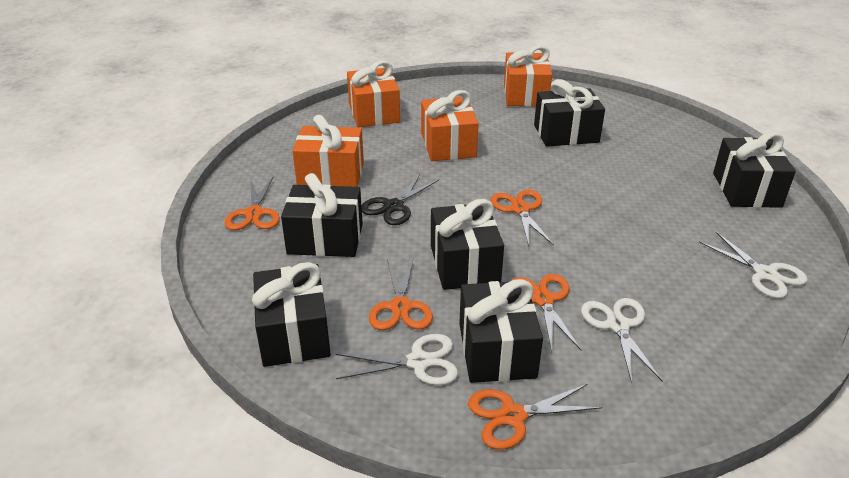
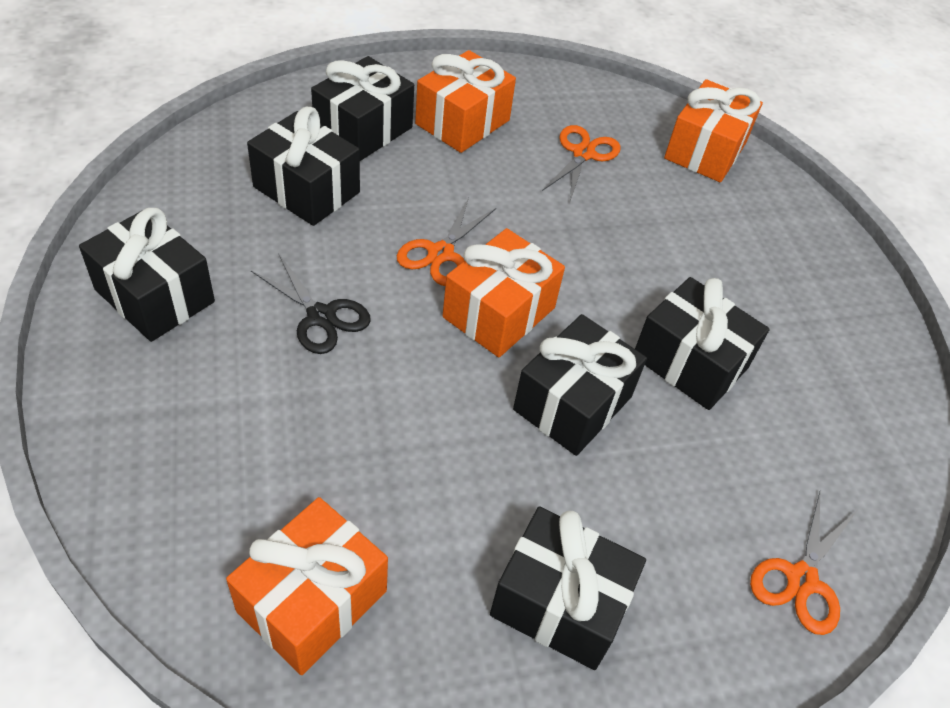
orange scissors: 5 -> 3
white scissors: 3 -> 0

